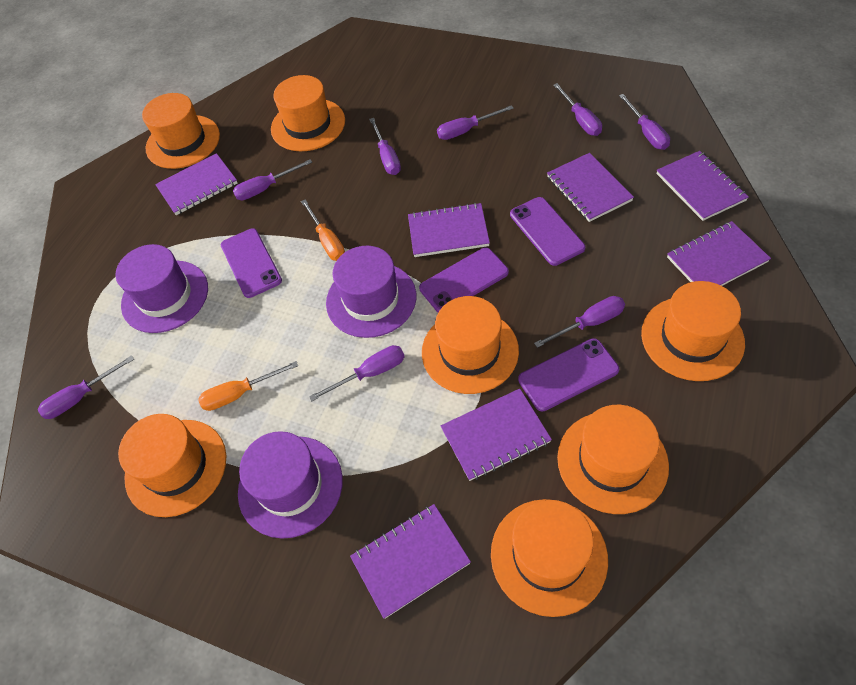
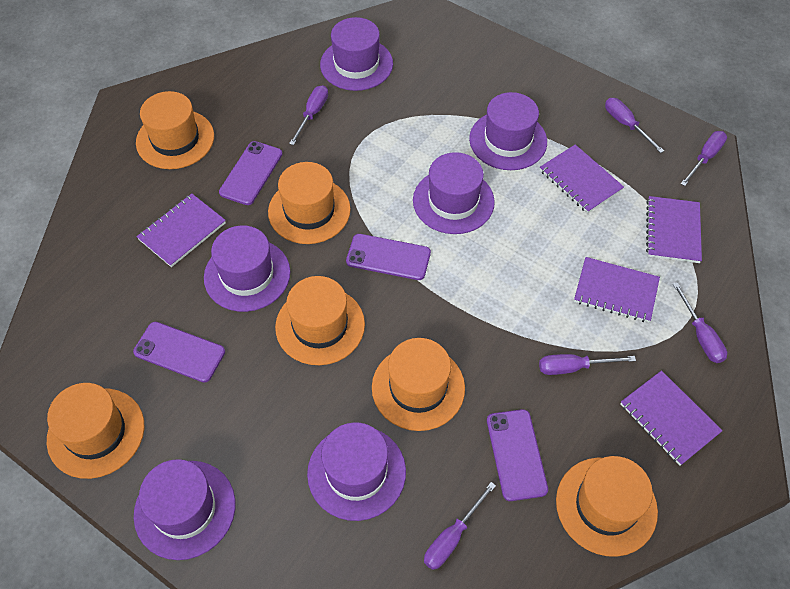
orange hat: 7 -> 6
orange screwdriver: 2 -> 0
purple hat: 3 -> 6
purple notebook: 7 -> 5
purple screwdriver: 8 -> 6

